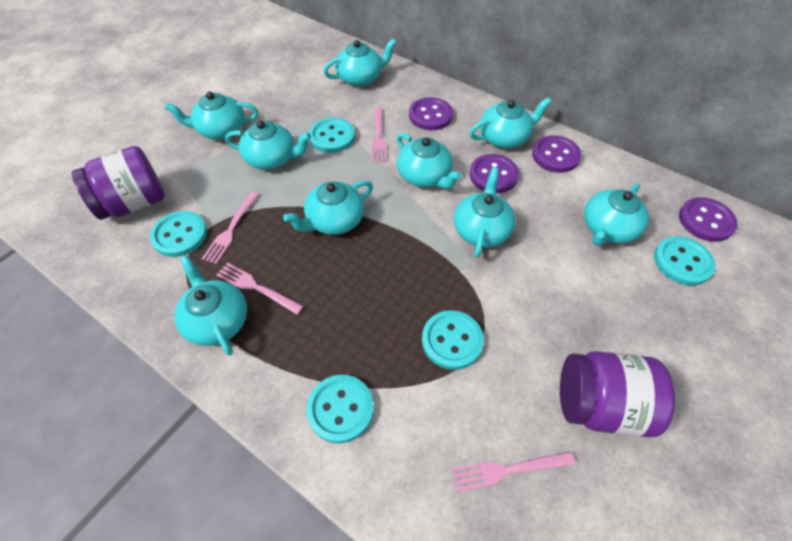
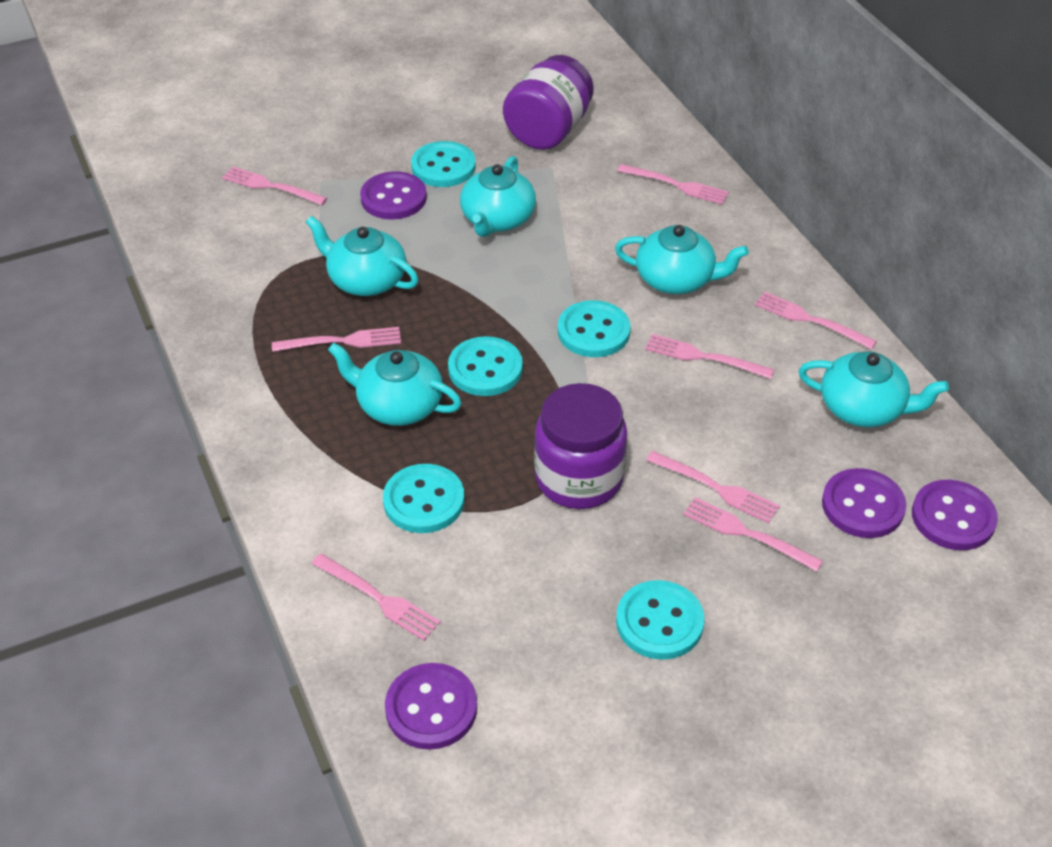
pink fork: 4 -> 8
turquoise teapot: 9 -> 5

